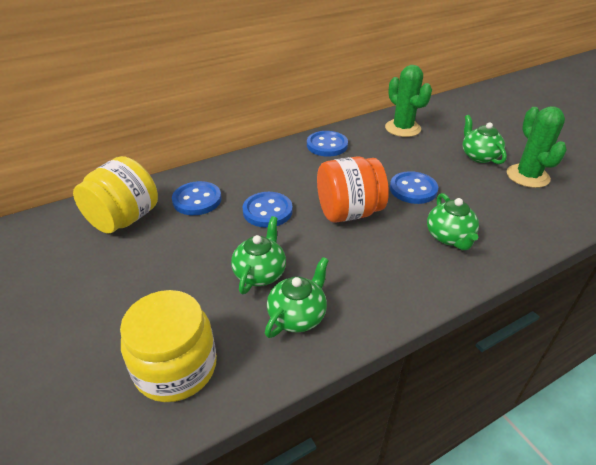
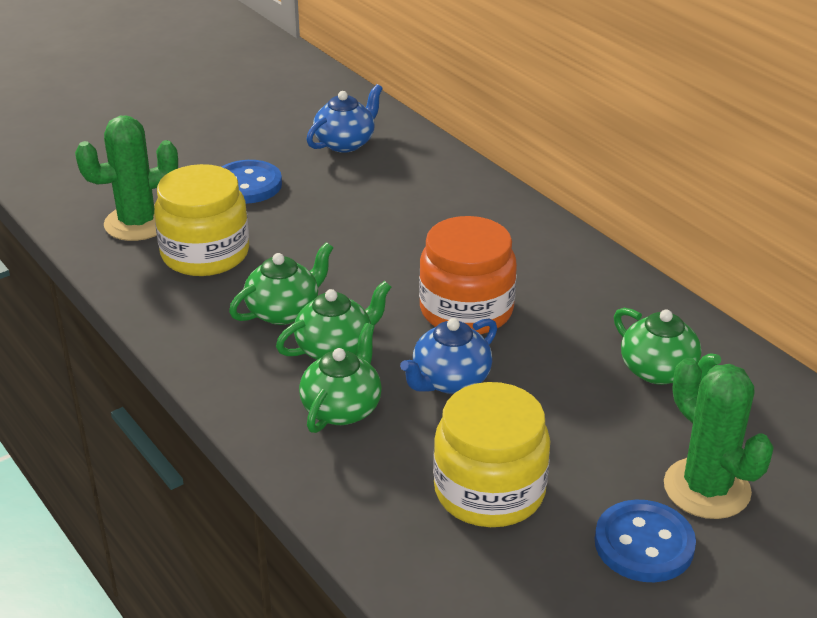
blue button: 4 -> 2
blue teapot: 0 -> 2

